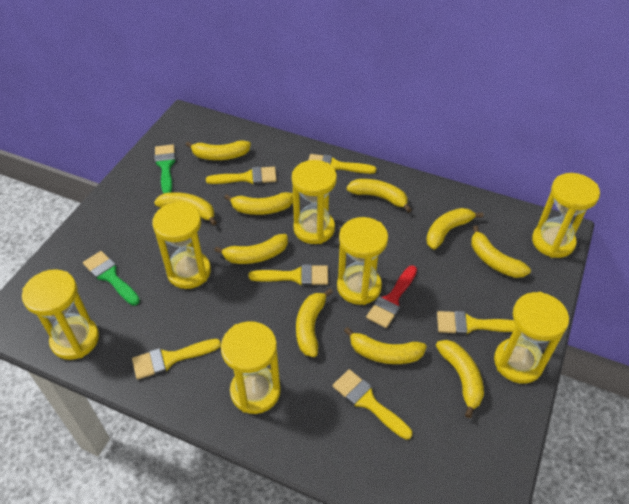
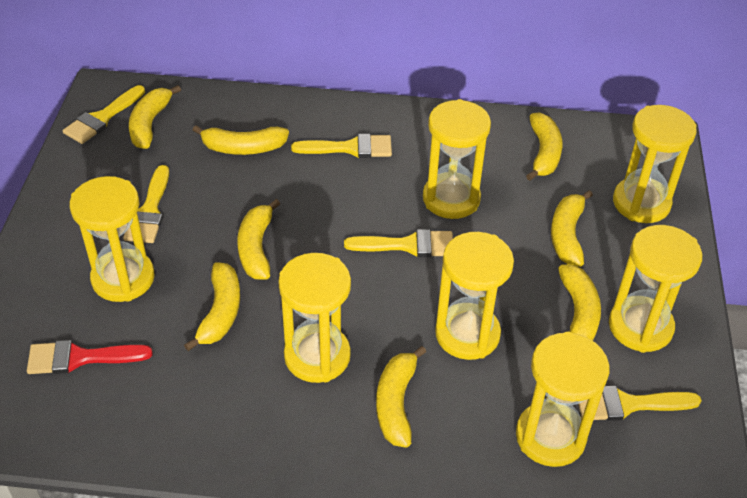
green brush: 2 -> 0
yellow banana: 10 -> 8
yellow brush: 6 -> 5

